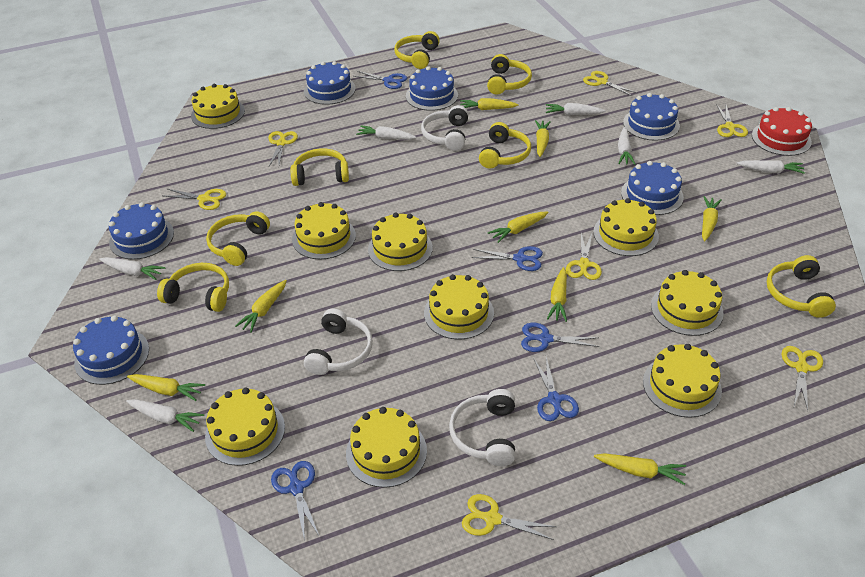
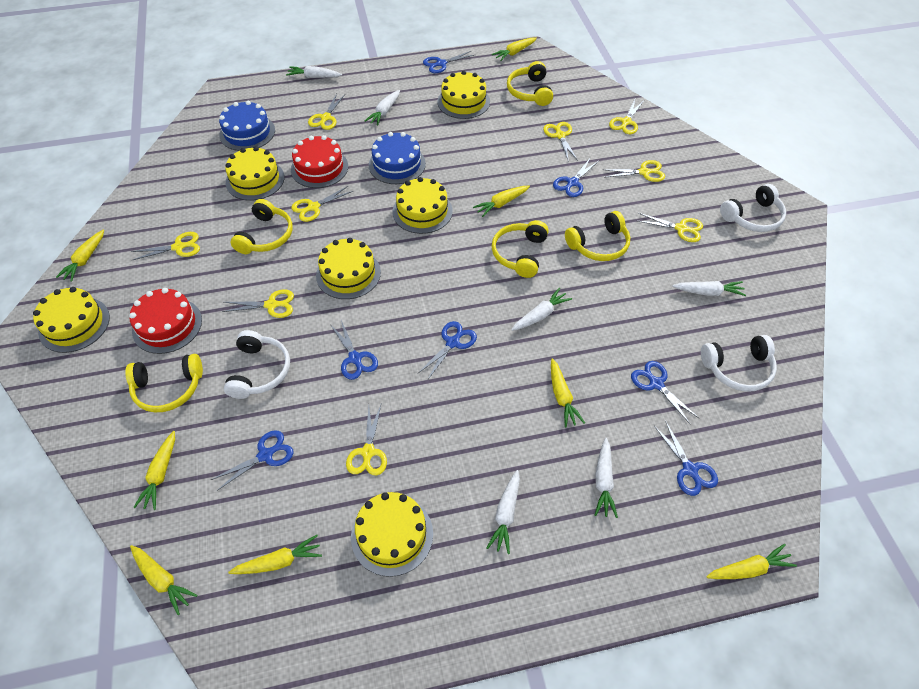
blue cake: 6 -> 2
blue scissors: 5 -> 7
red cake: 1 -> 2
yellow cake: 9 -> 6
yellow headphones: 7 -> 5
yellow scissors: 7 -> 9

